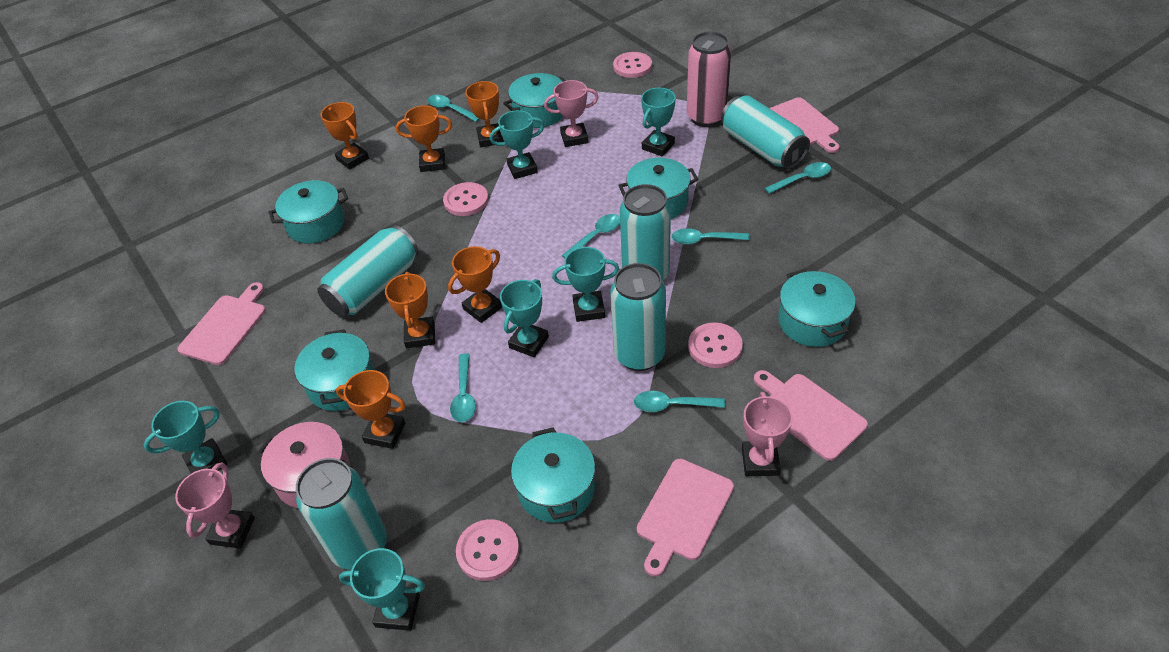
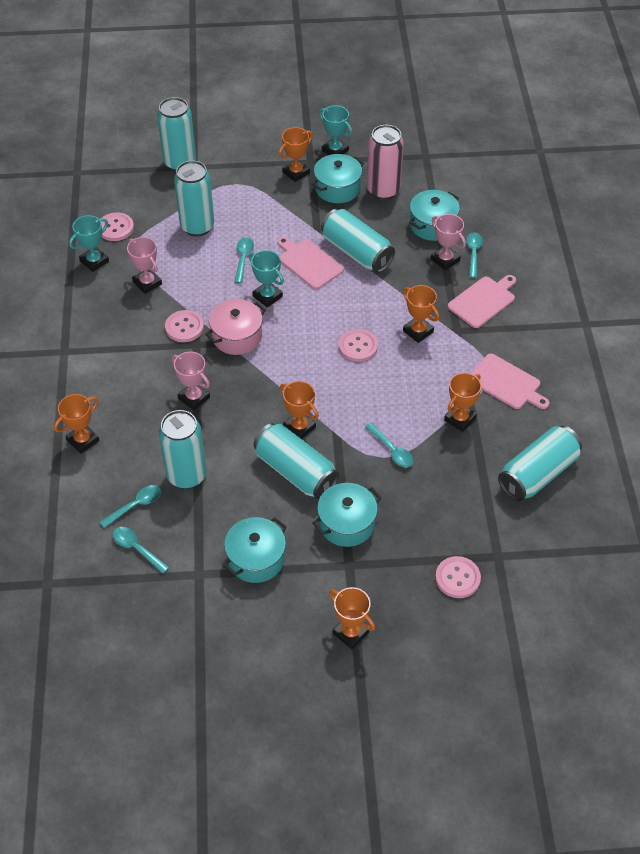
pink cutting board: 4 -> 3
turquoise can: 5 -> 6
turquoise pot: 6 -> 4
turquoise spoon: 6 -> 5
turquoise trophy: 6 -> 3

